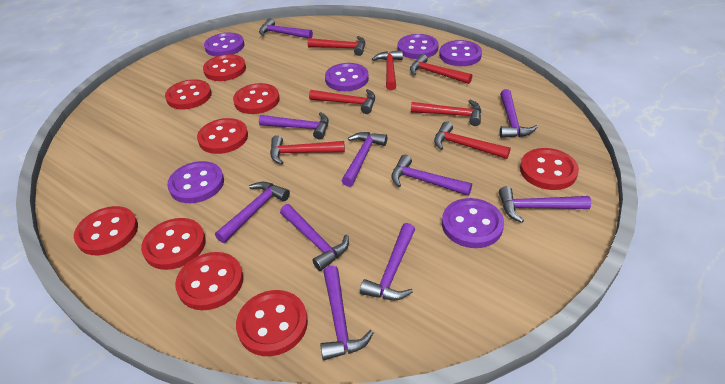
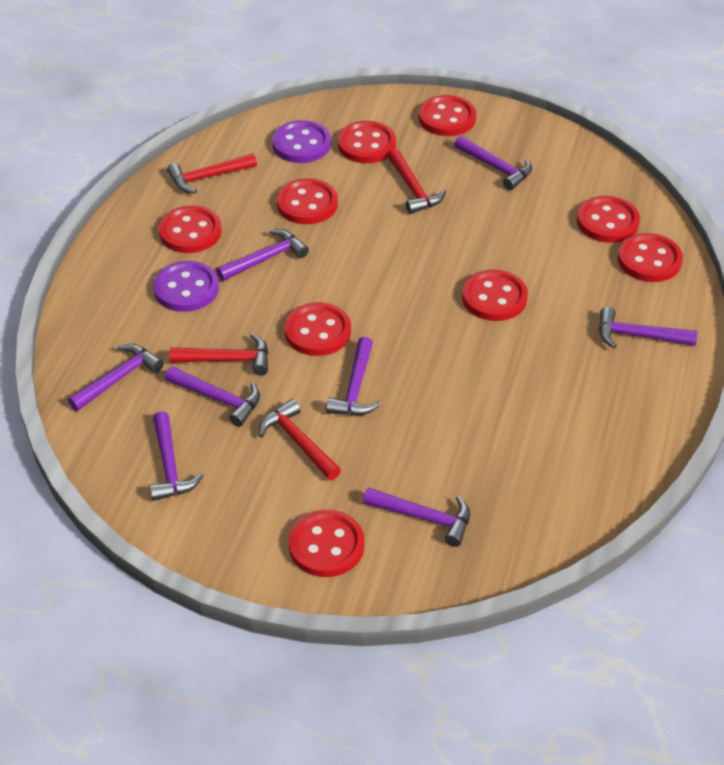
purple button: 6 -> 2
purple hammer: 10 -> 8
red hammer: 7 -> 4

